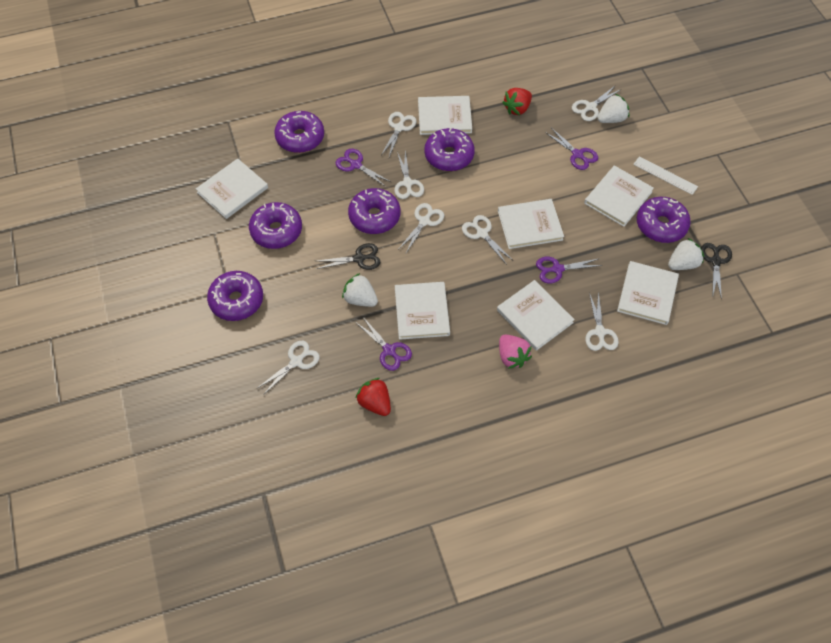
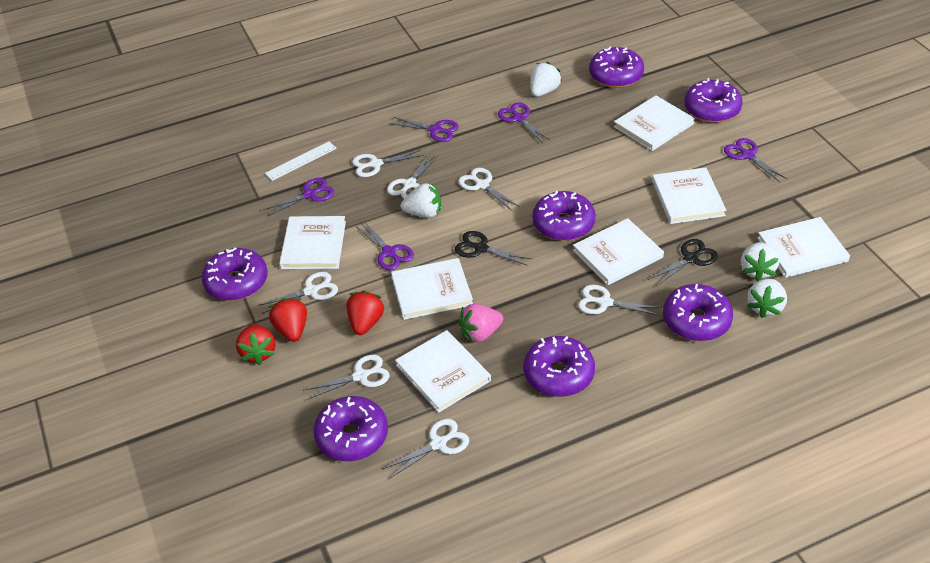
purple donut: 6 -> 7
purple scissors: 4 -> 5
red strawberry: 2 -> 3
white strawberry: 3 -> 4

